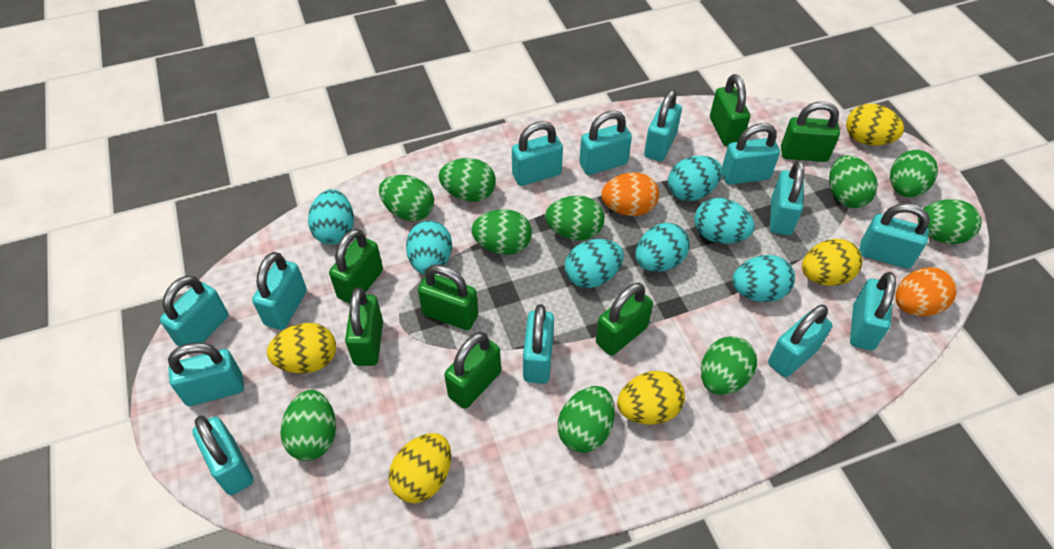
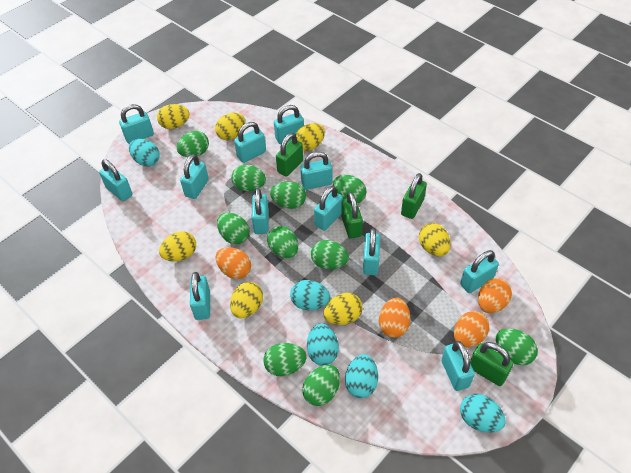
green padlock: 7 -> 4
orange egg: 2 -> 4
turquoise egg: 7 -> 5
turquoise padlock: 13 -> 12
yellow egg: 5 -> 7

